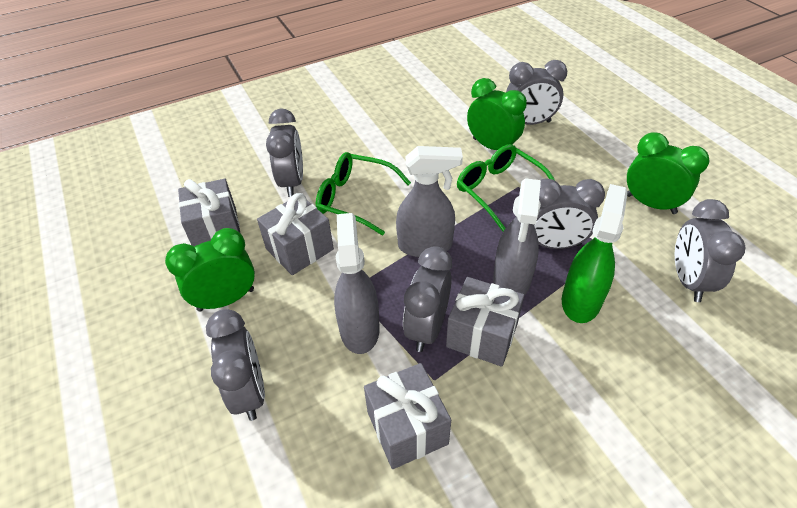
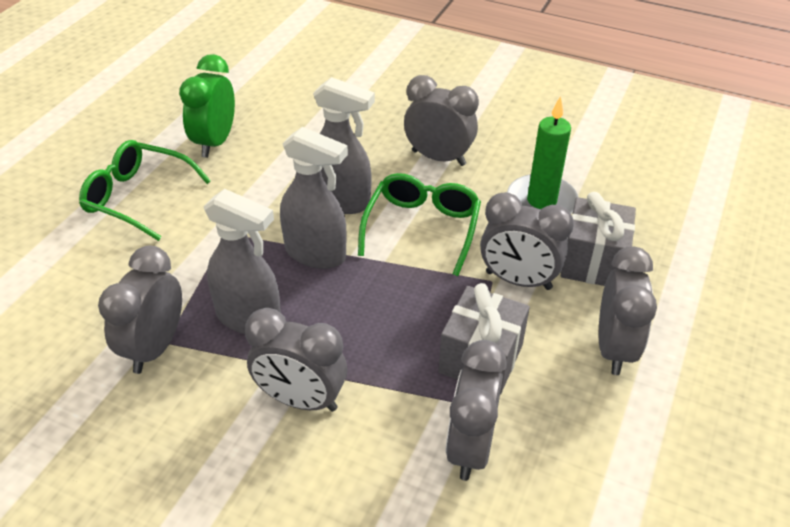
green candle: 0 -> 1
green clock: 3 -> 1
green spray bottle: 1 -> 0
grey gift: 4 -> 2

